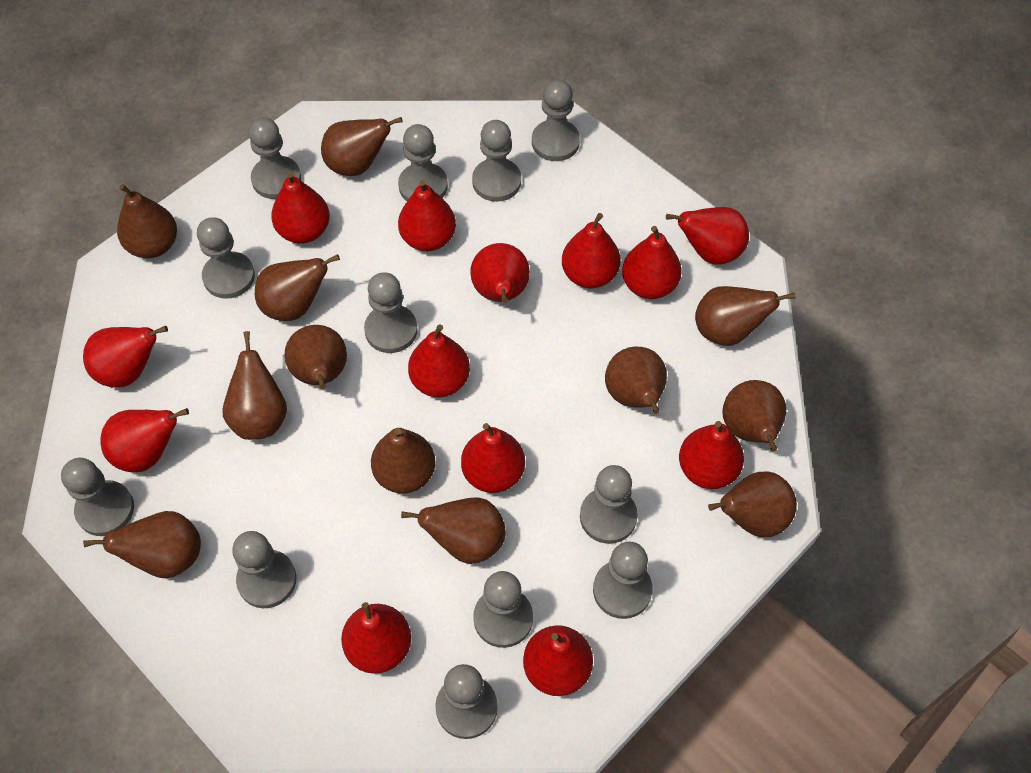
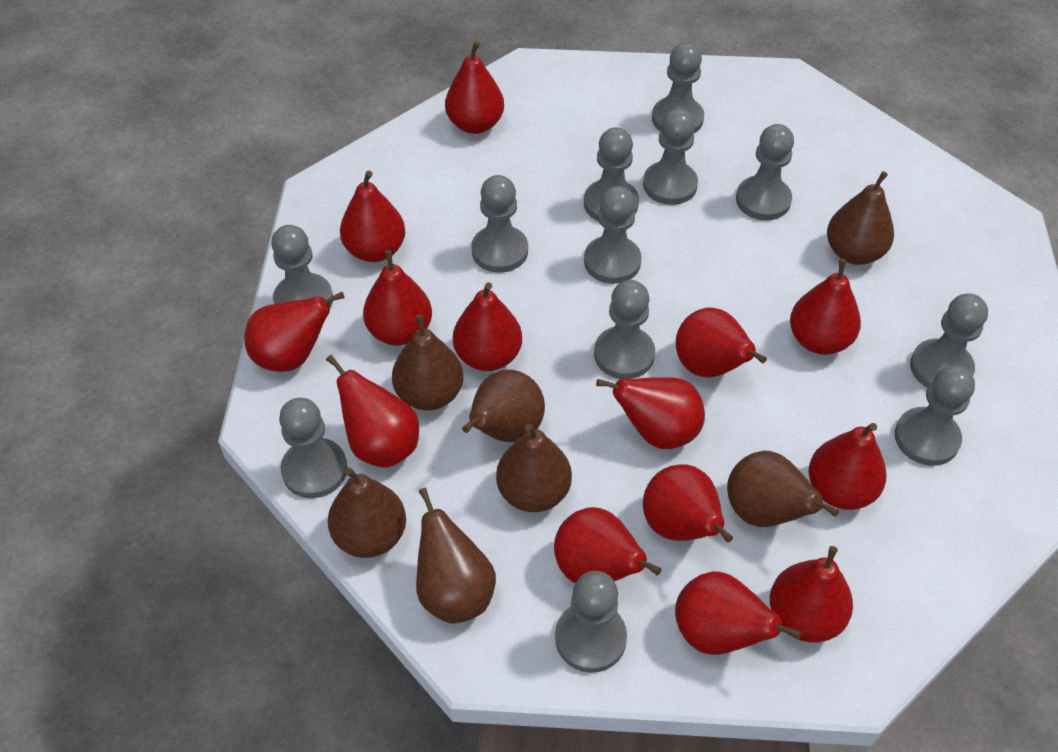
brown pear: 12 -> 7
red pear: 13 -> 14

